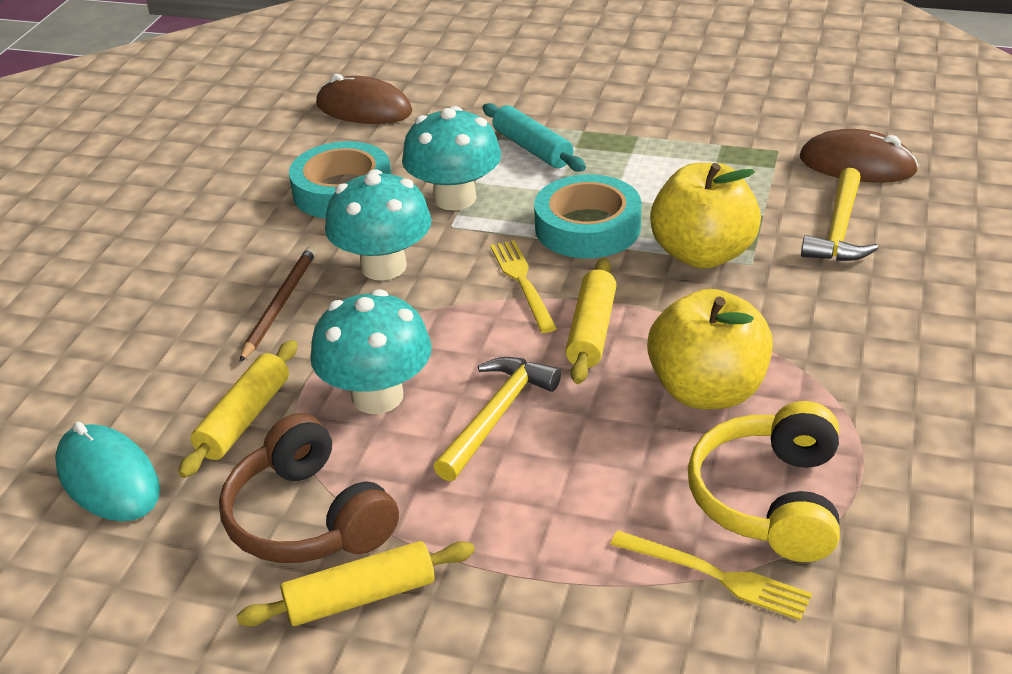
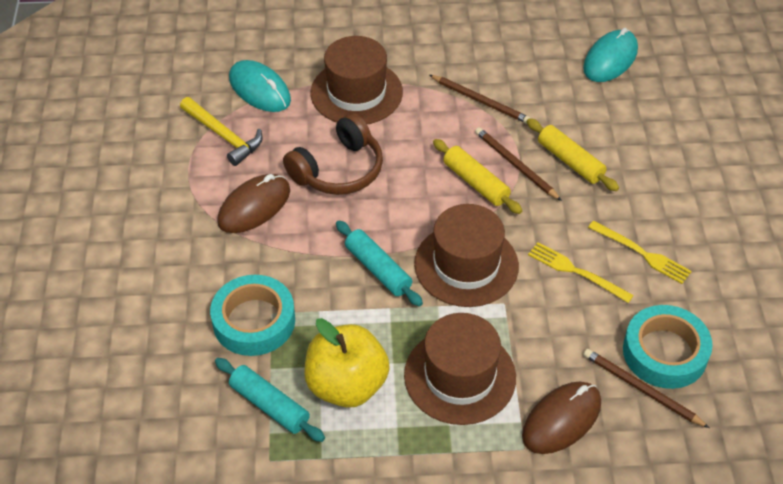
brown hat: 0 -> 3
brown pencil: 1 -> 3
turquoise mouse: 1 -> 2
turquoise mushroom: 3 -> 0
turquoise rolling pin: 1 -> 2
yellow apple: 2 -> 1
yellow hammer: 2 -> 1
yellow headphones: 1 -> 0
yellow rolling pin: 3 -> 2

